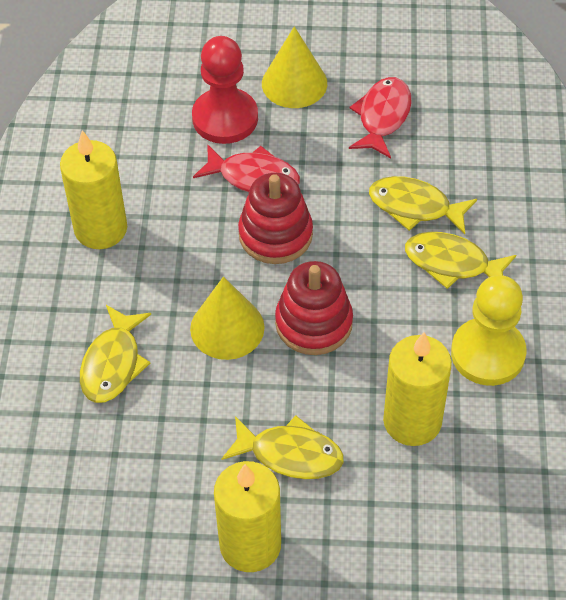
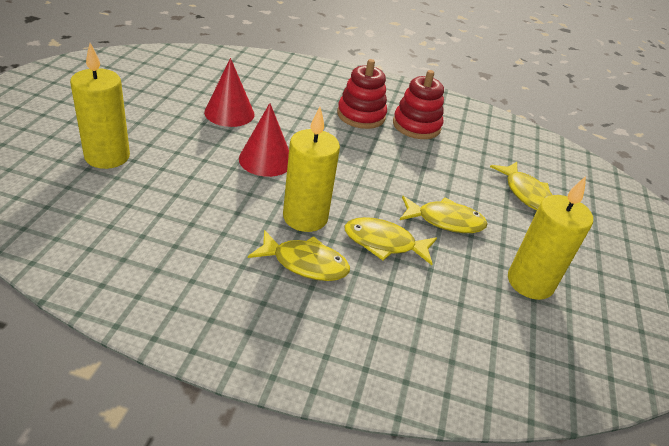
red cone: 0 -> 2
red fish: 2 -> 0
red pawn: 1 -> 0
yellow cone: 2 -> 0
yellow pawn: 1 -> 0

